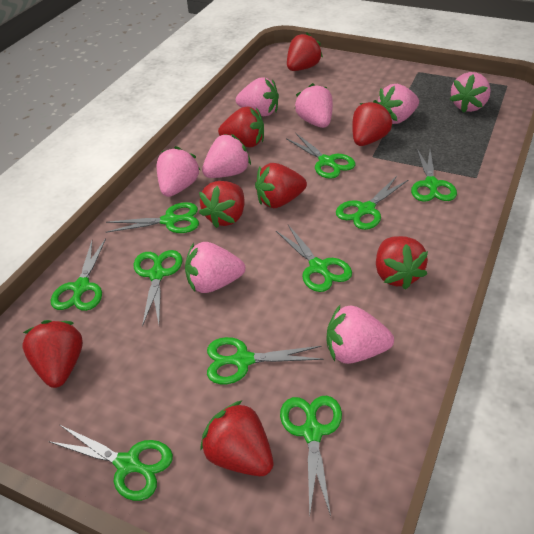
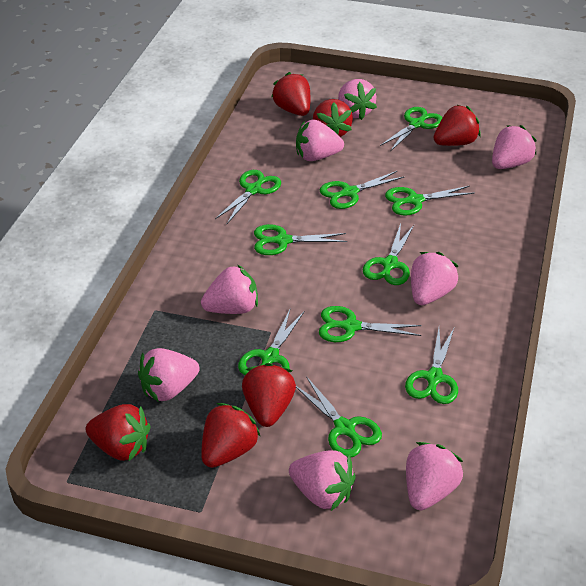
red strawberry: 8 -> 6

